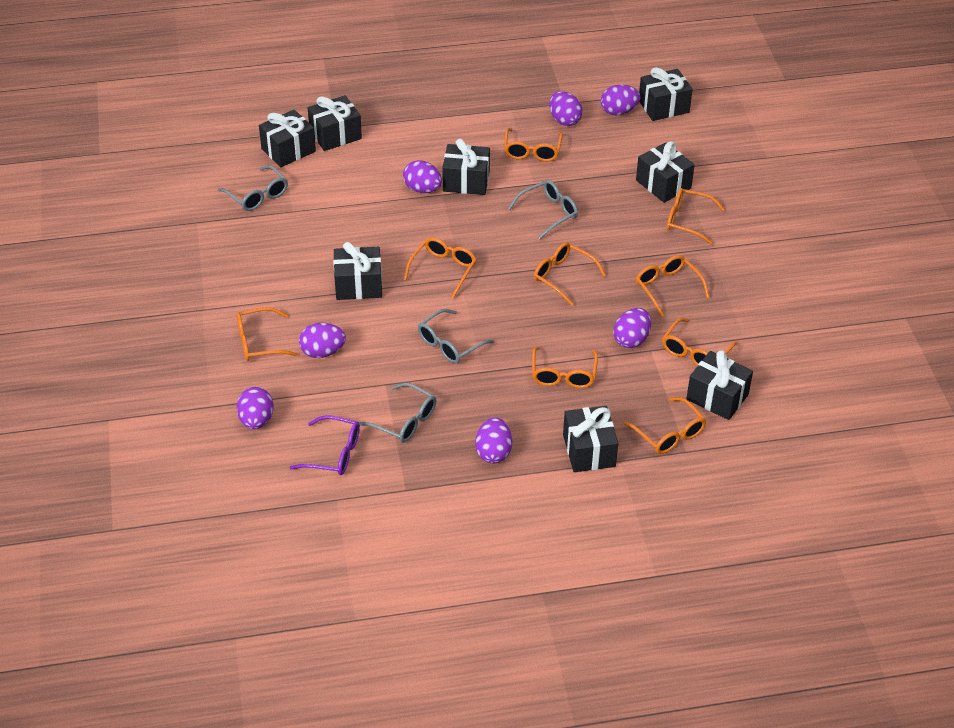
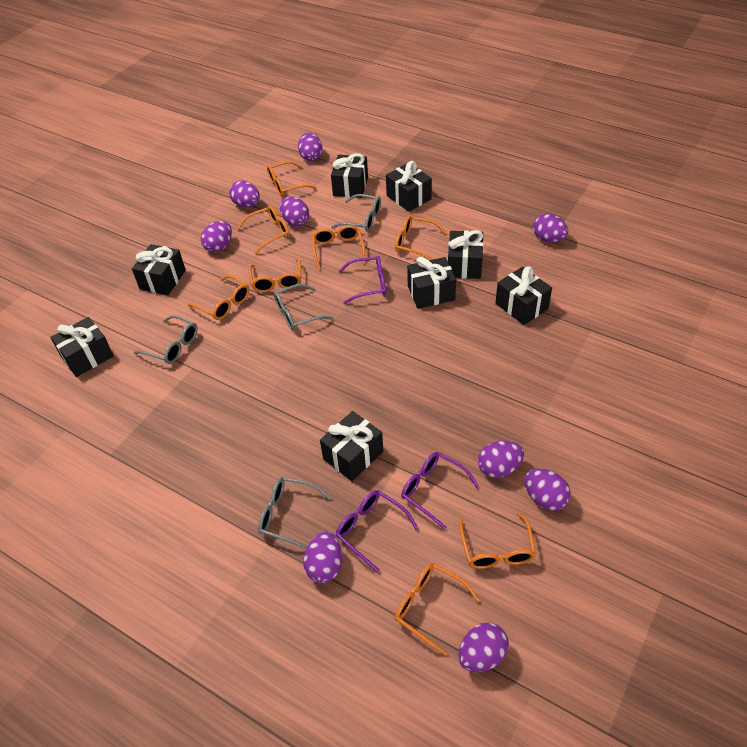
orange glasses: 9 -> 8
purple egg: 7 -> 9
purple glasses: 1 -> 3

